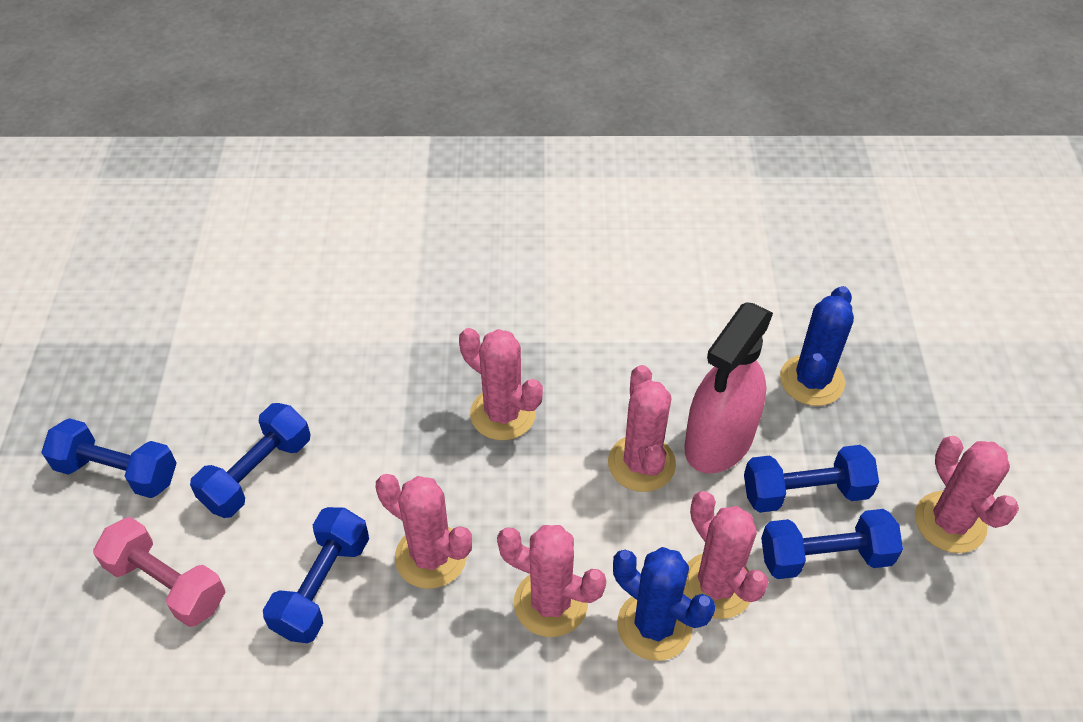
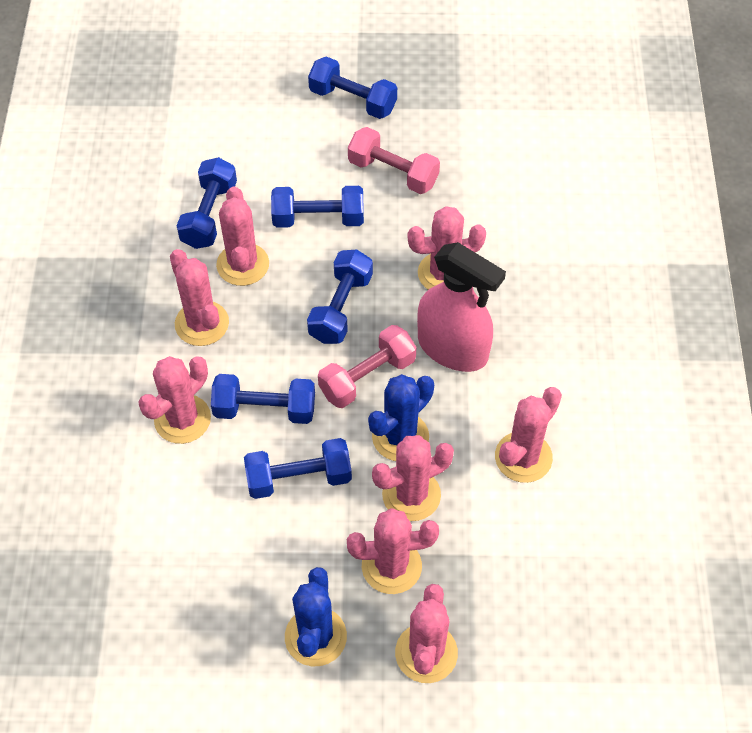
blue dumbbell: 5 -> 6
pink cactus: 6 -> 8
pink dumbbell: 1 -> 2

